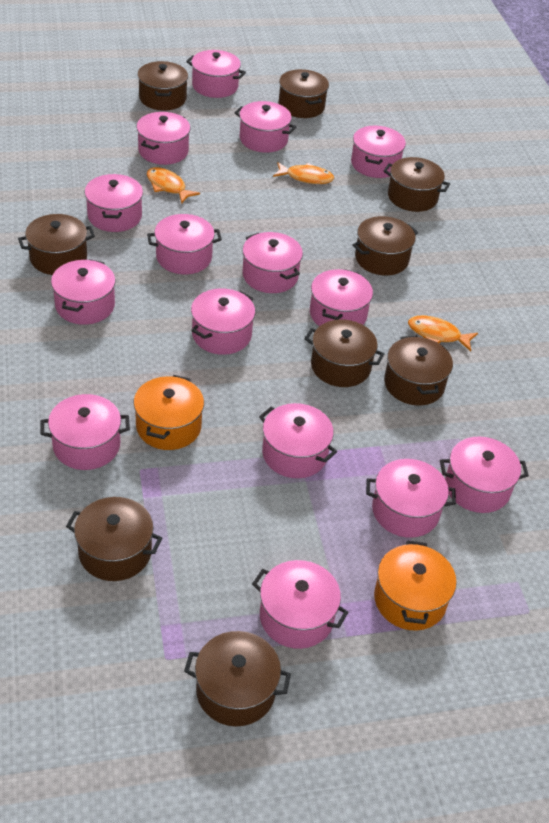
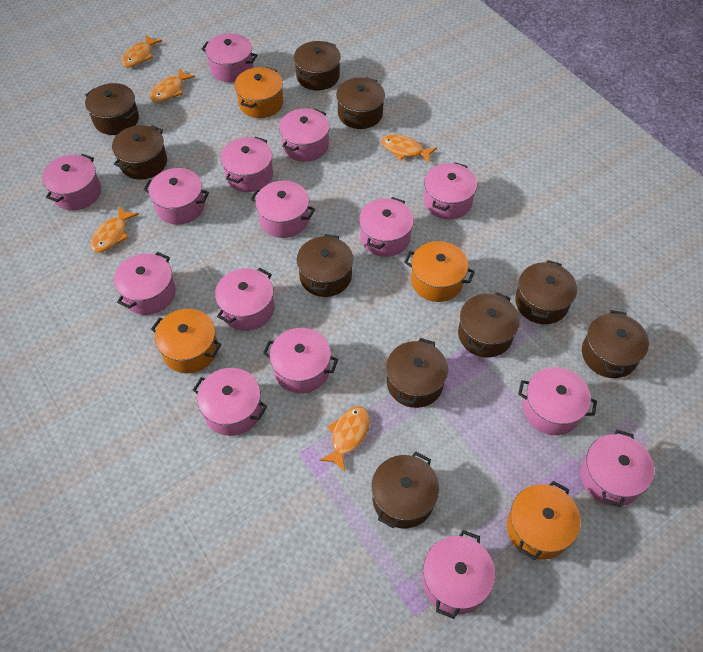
brown pot: 9 -> 10
orange fish: 3 -> 5
orange pot: 2 -> 4

